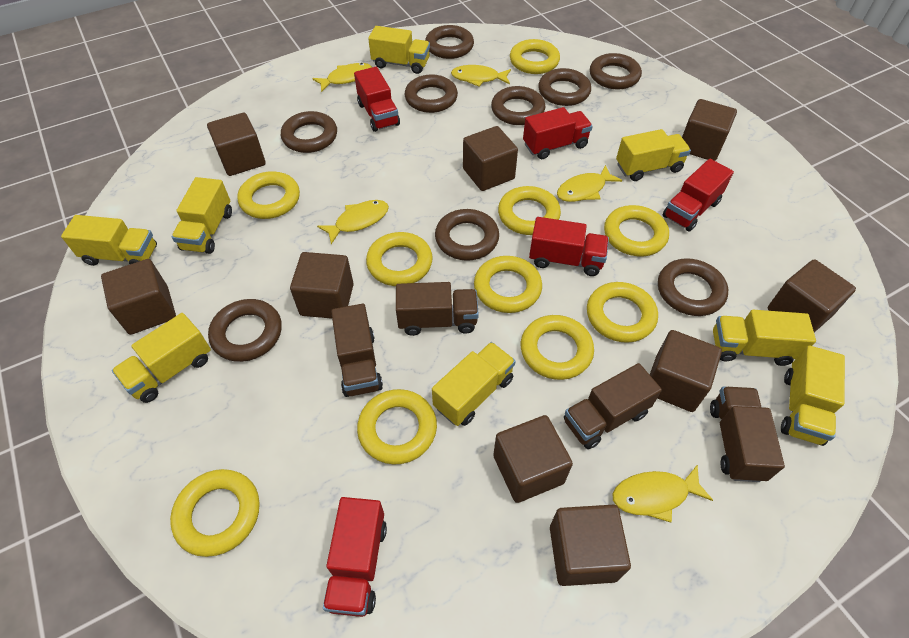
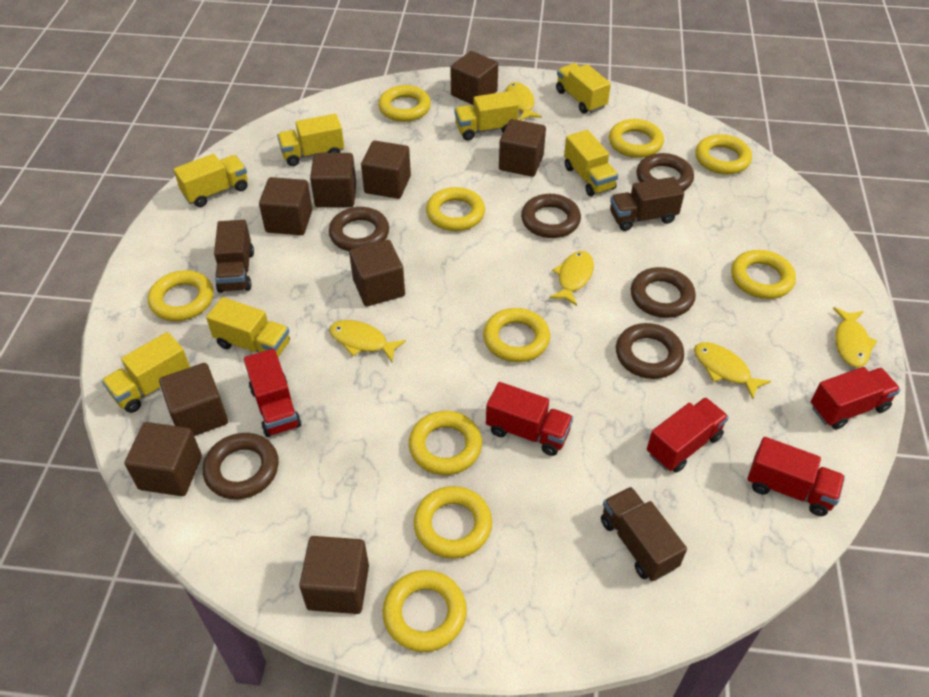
brown ring: 9 -> 6
brown truck: 4 -> 3
yellow truck: 8 -> 7

